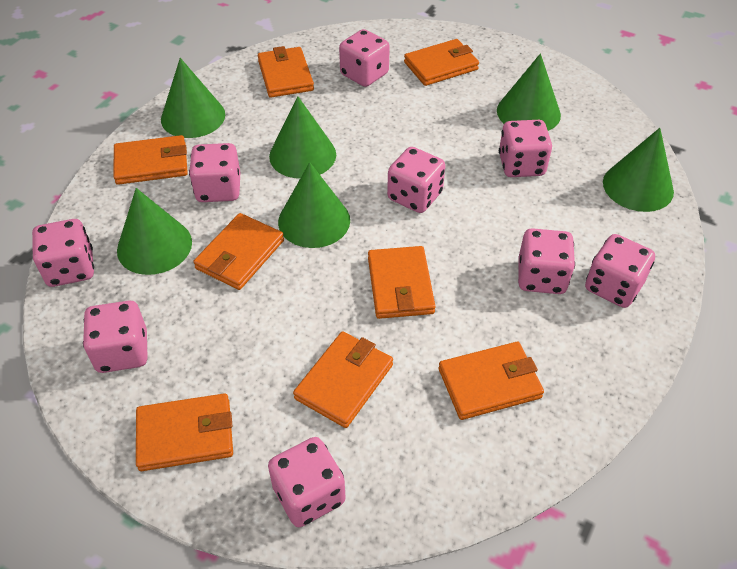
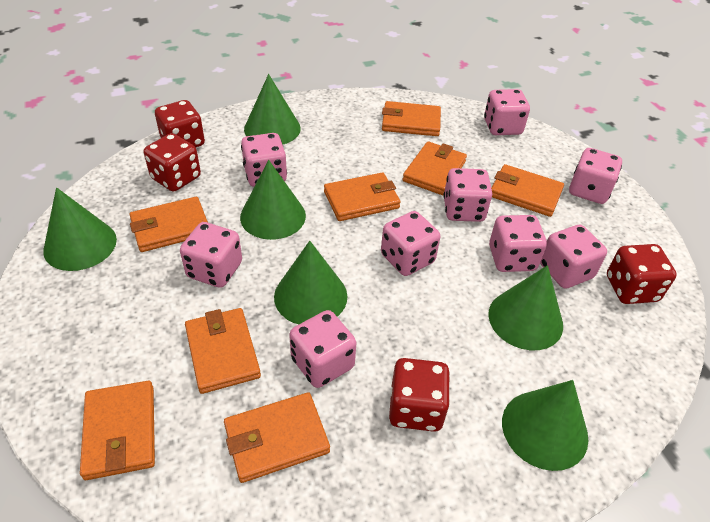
red dice: 0 -> 4

